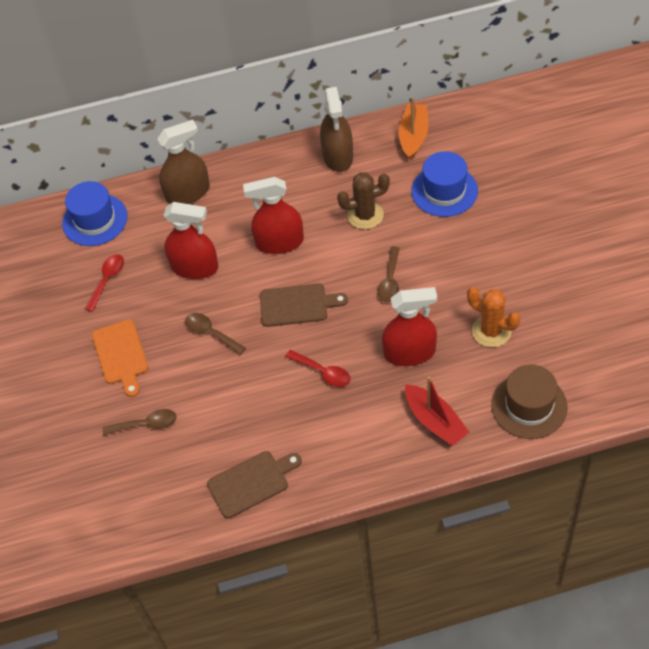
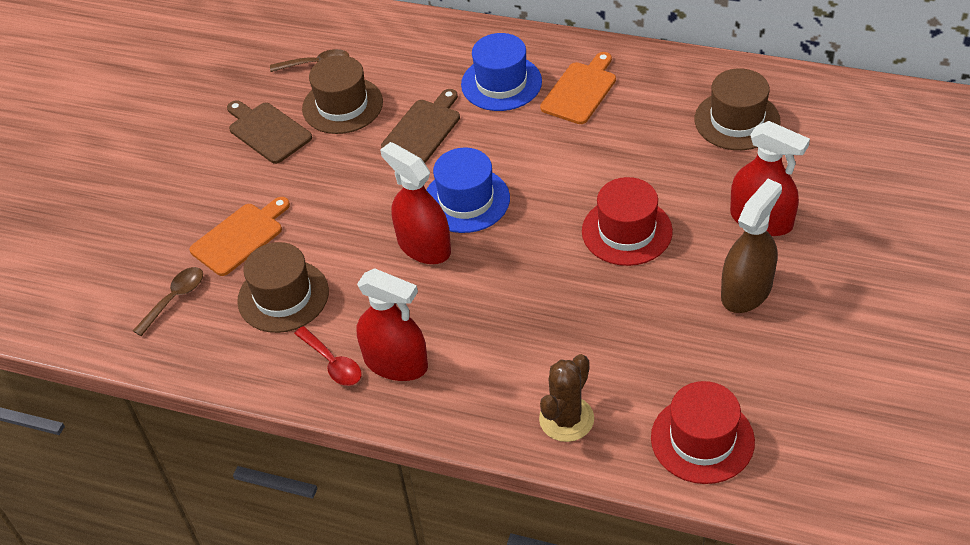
brown hat: 1 -> 3
brown spoon: 3 -> 2
brown spray bottle: 2 -> 1
orange boat: 1 -> 0
orange cactus: 1 -> 0
orange cutting board: 1 -> 2
red boat: 1 -> 0
red hat: 0 -> 2
red spoon: 2 -> 1

